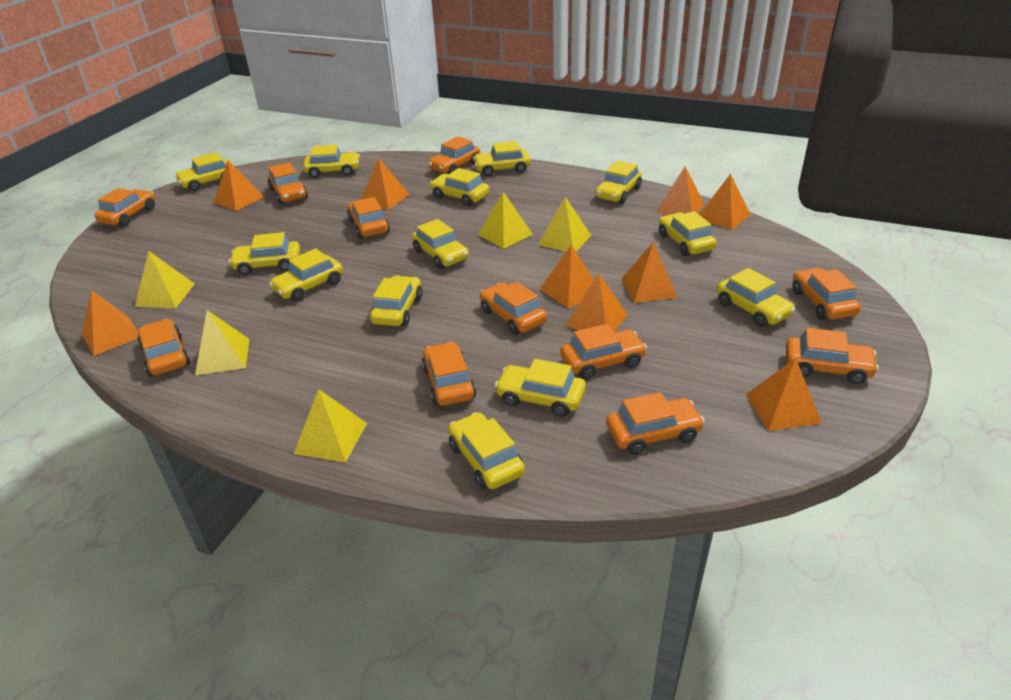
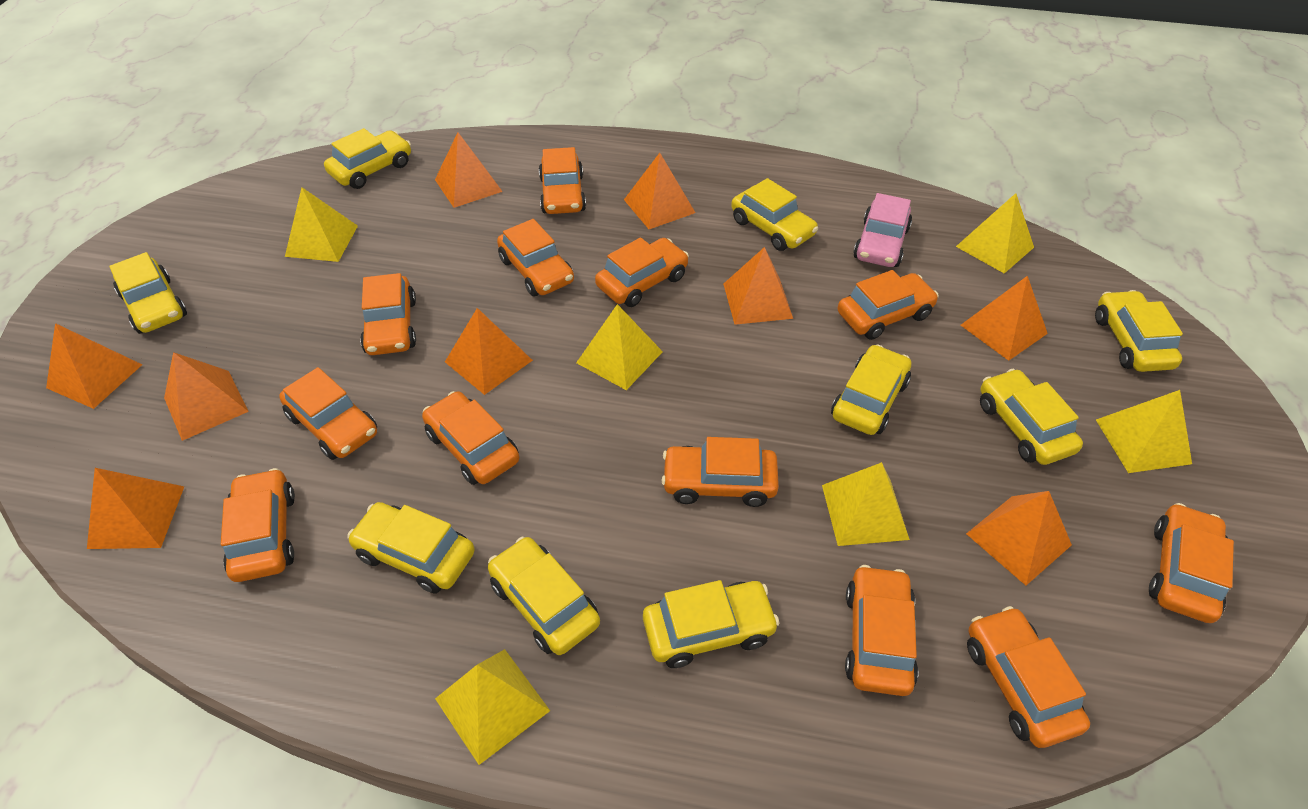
orange car: 11 -> 12
pink car: 0 -> 1
yellow car: 13 -> 9
yellow pyramid: 5 -> 6

